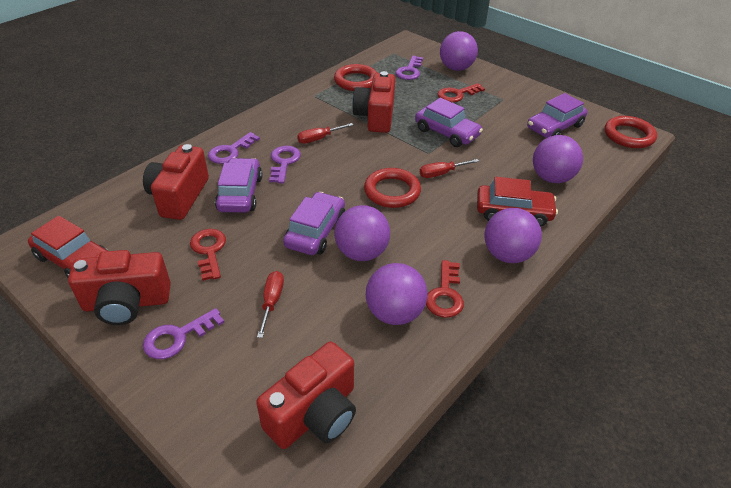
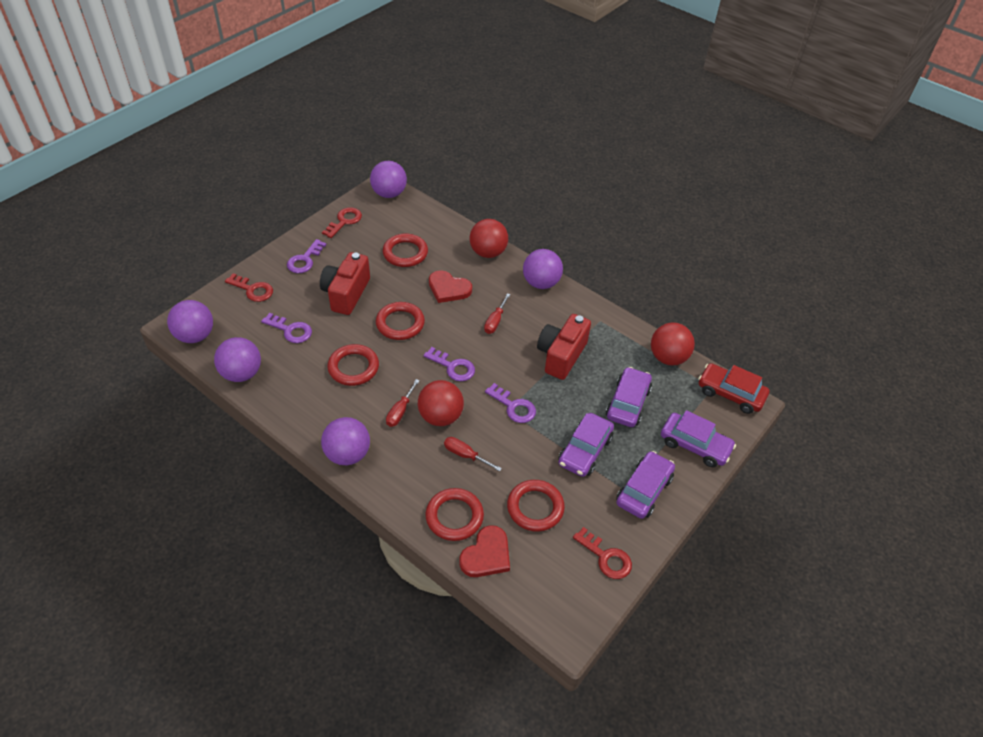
red ball: 0 -> 3
red camera: 4 -> 2
red car: 2 -> 1
red heart: 0 -> 2
red ring: 3 -> 5

